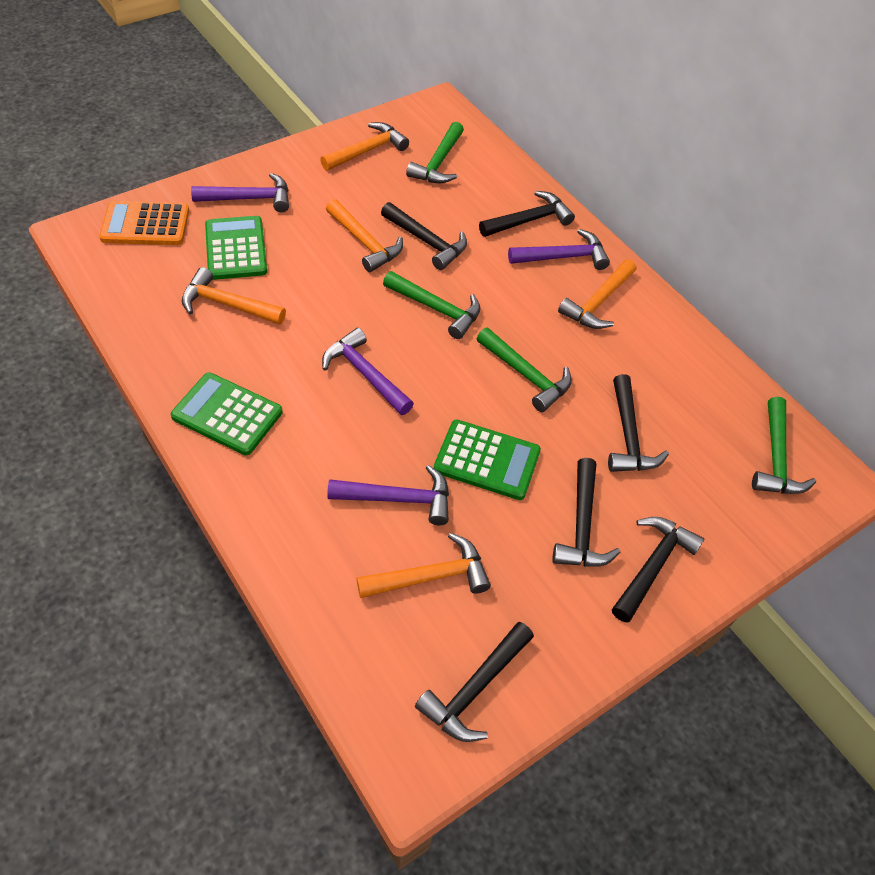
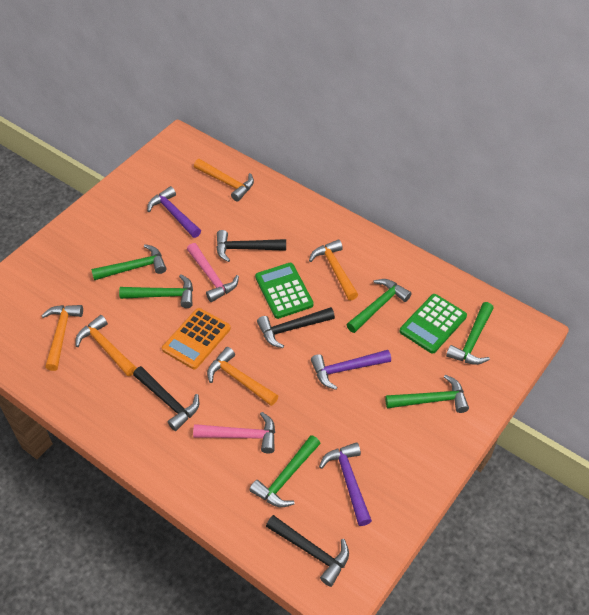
black hammer: 6 -> 4
green calculator: 3 -> 2
green hammer: 4 -> 6
pink hammer: 0 -> 2
purple hammer: 4 -> 3

